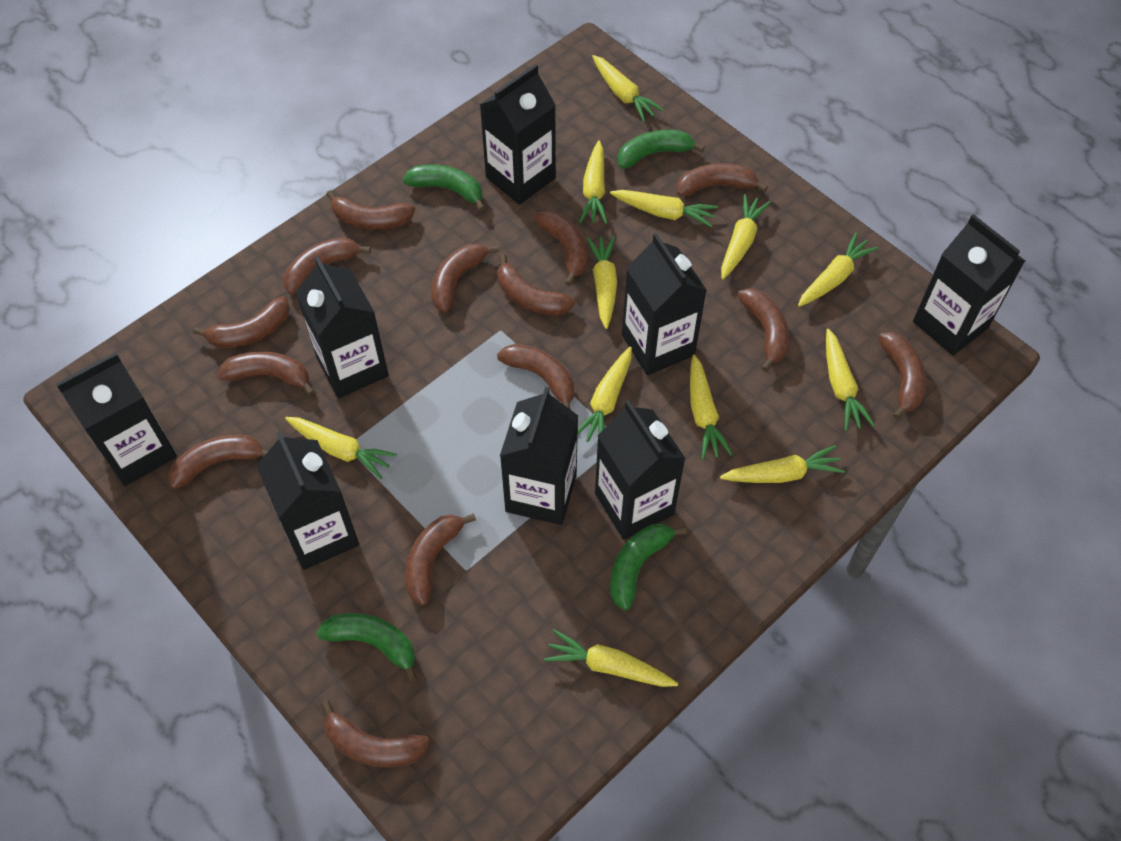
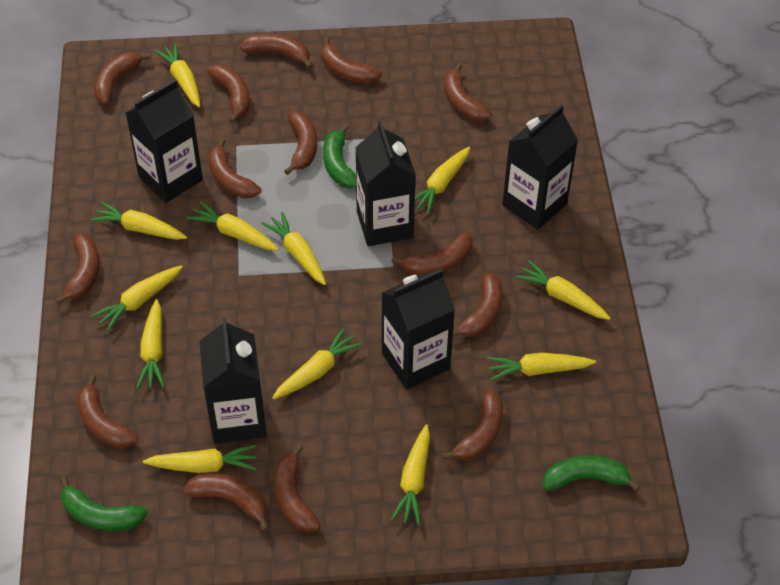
black carton: 8 -> 5
green banana: 4 -> 3

